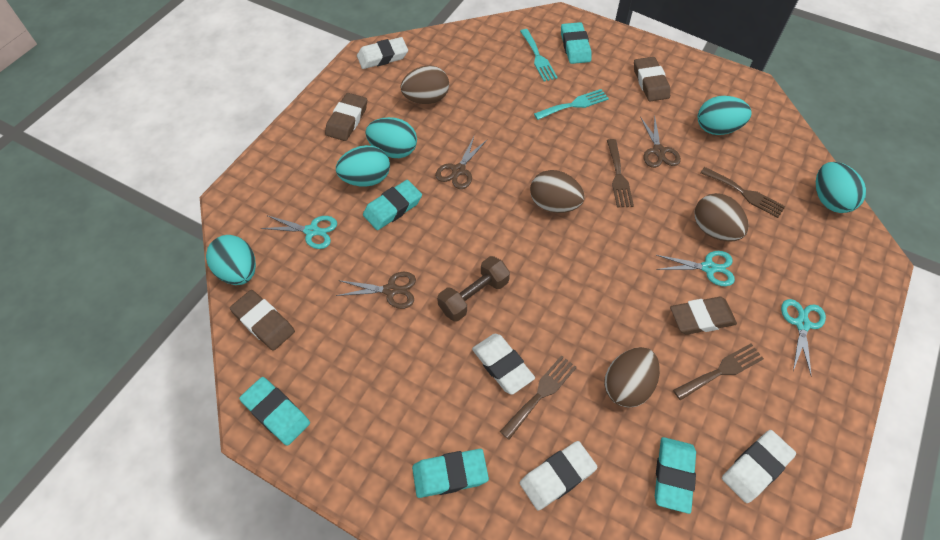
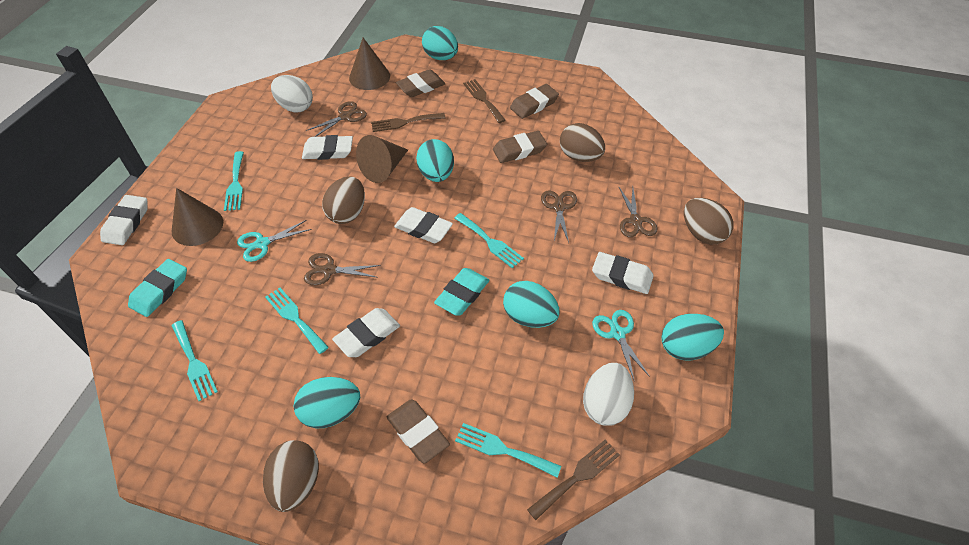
brown cone: 0 -> 3
brown dumbbell: 1 -> 0
brown fork: 4 -> 3
brown scissors: 3 -> 4
turquoise eraser: 5 -> 2
turquoise fork: 2 -> 5
turquoise scissors: 3 -> 2
white egg: 0 -> 2
white eraser: 4 -> 5

